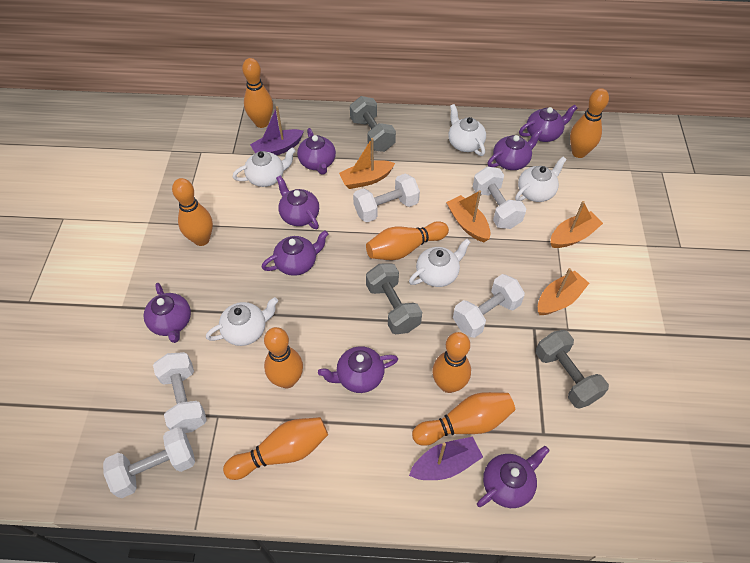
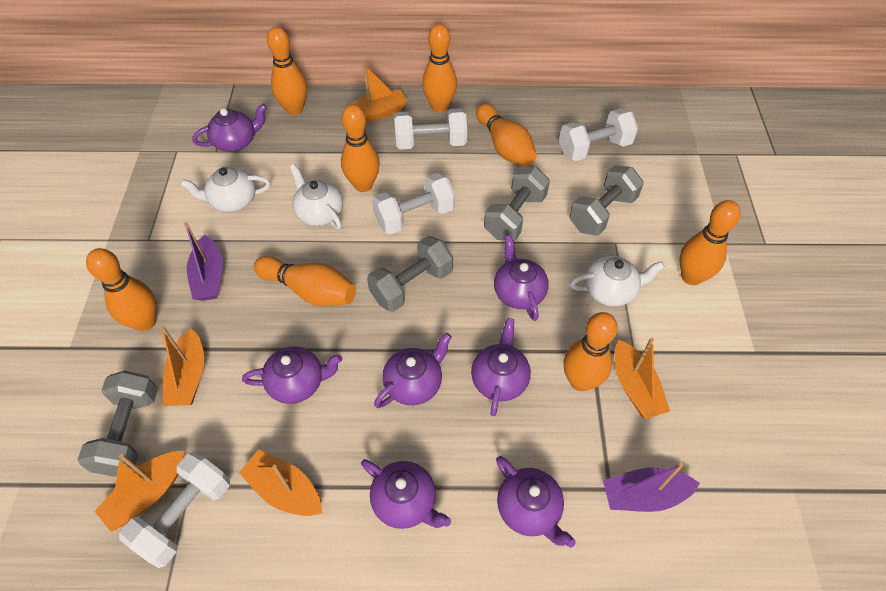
grey dumbbell: 3 -> 4
orange boat: 4 -> 5
purple teapot: 8 -> 7
white dumbbell: 5 -> 4
white teapot: 5 -> 3

